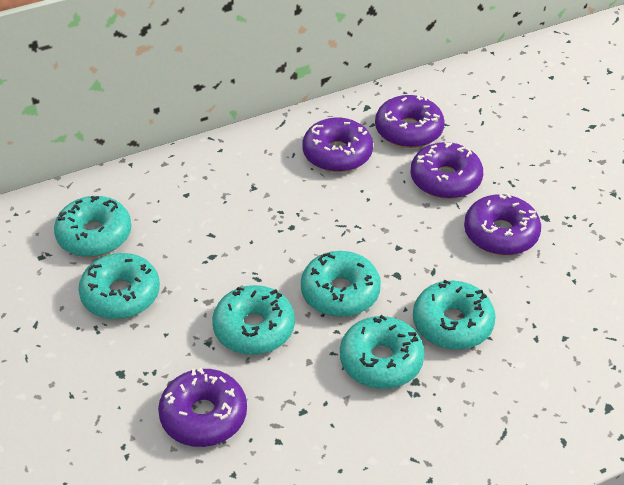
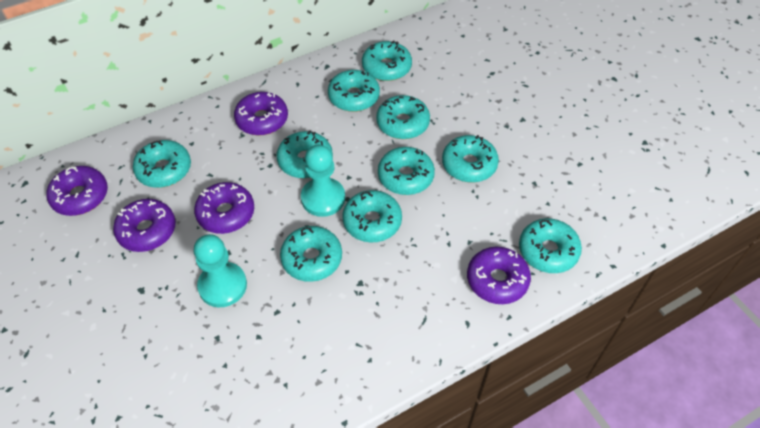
turquoise donut: 6 -> 10
turquoise pawn: 0 -> 2

